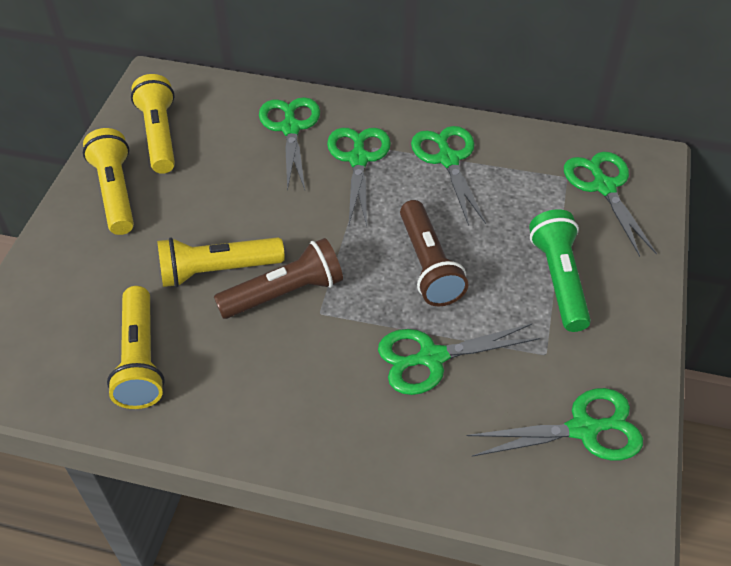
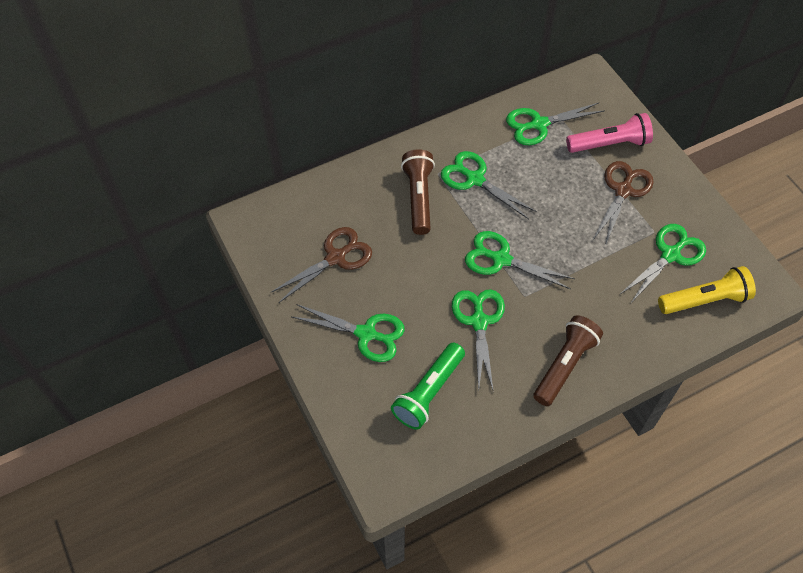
brown scissors: 0 -> 2
pink flashlight: 0 -> 1
yellow flashlight: 4 -> 1

